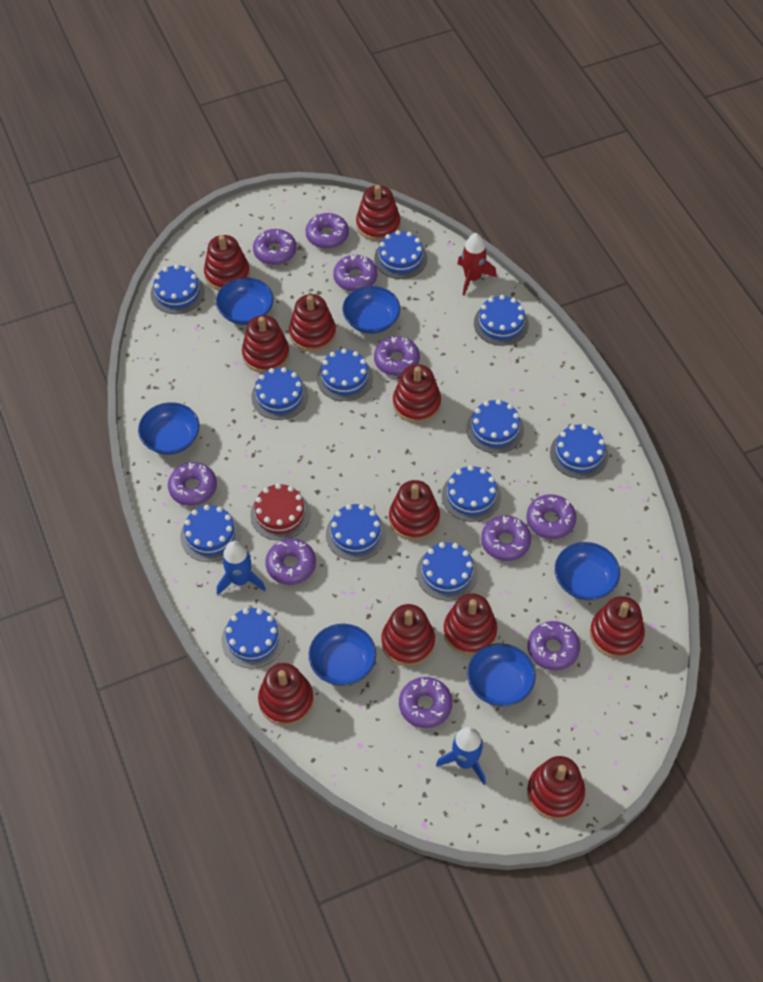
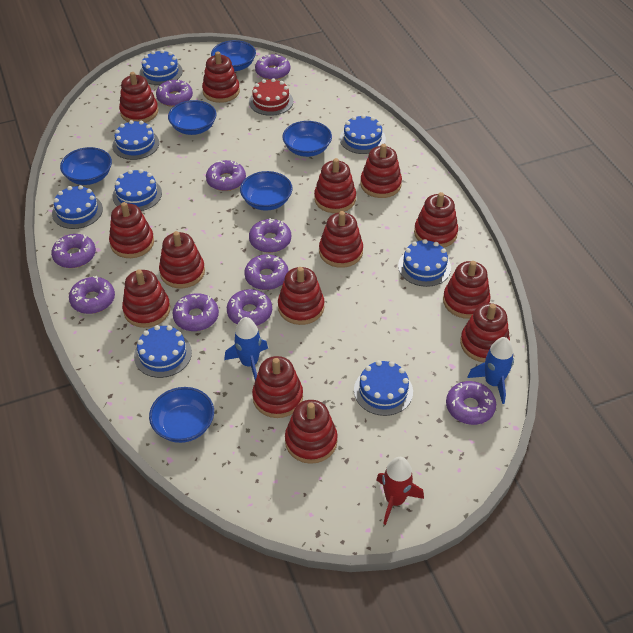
blue cake: 12 -> 8
red stacking toy: 11 -> 14

